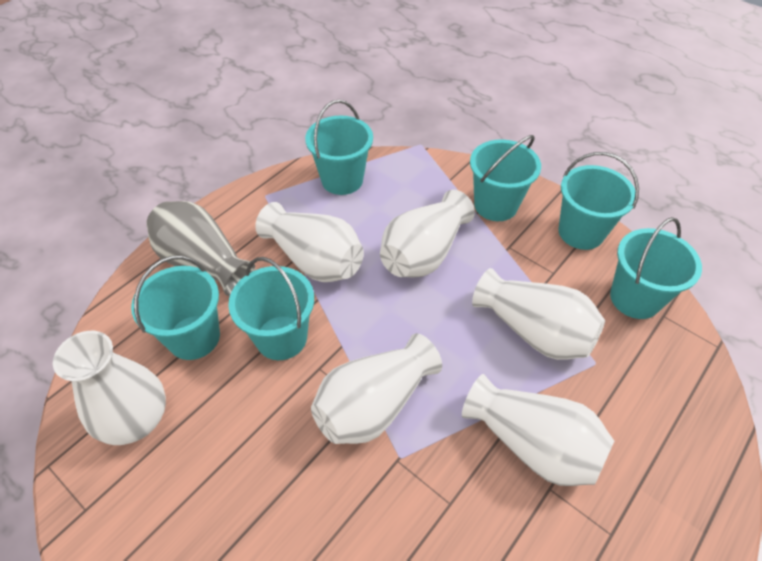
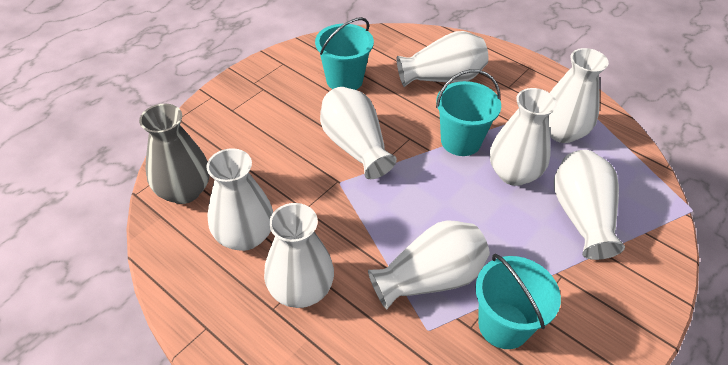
turquoise bucket: 6 -> 3
white vase: 6 -> 8

